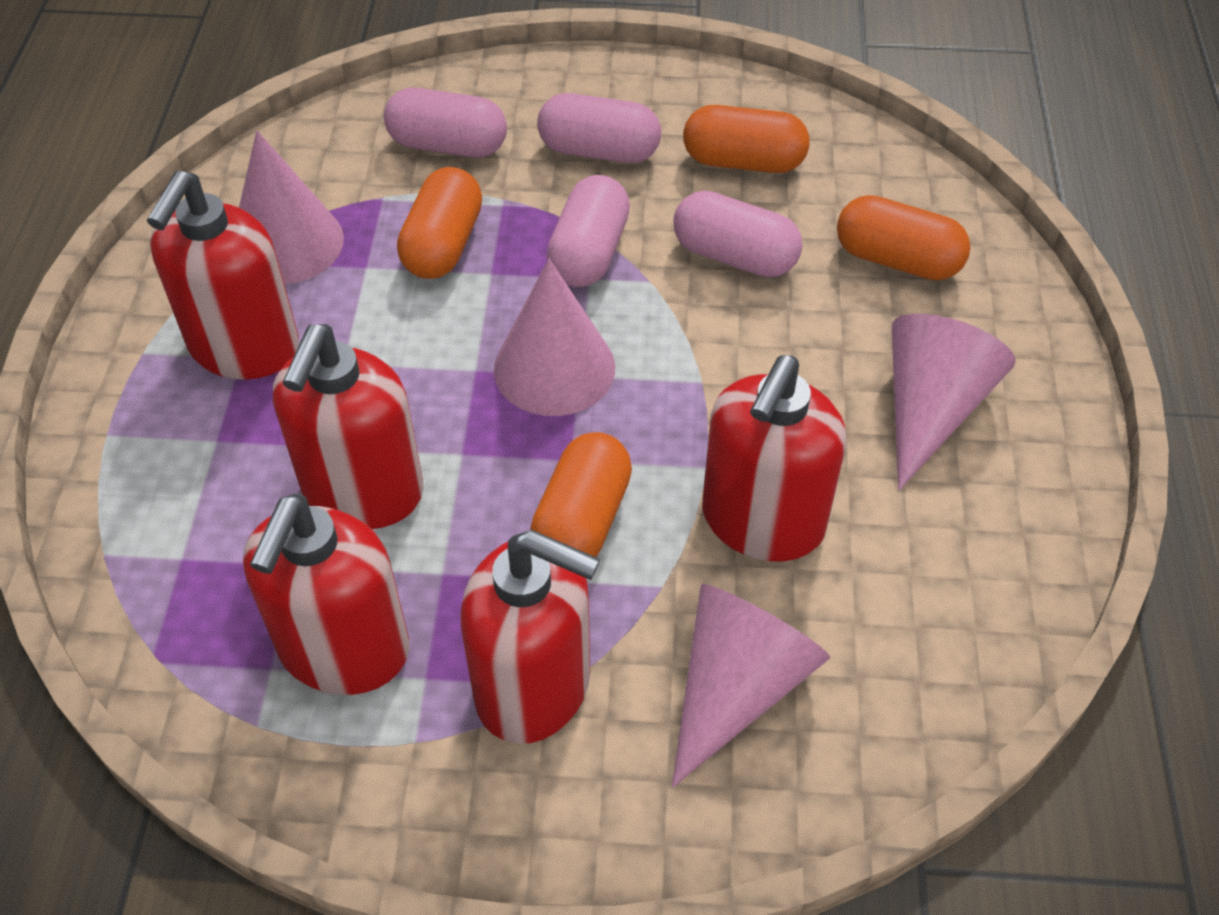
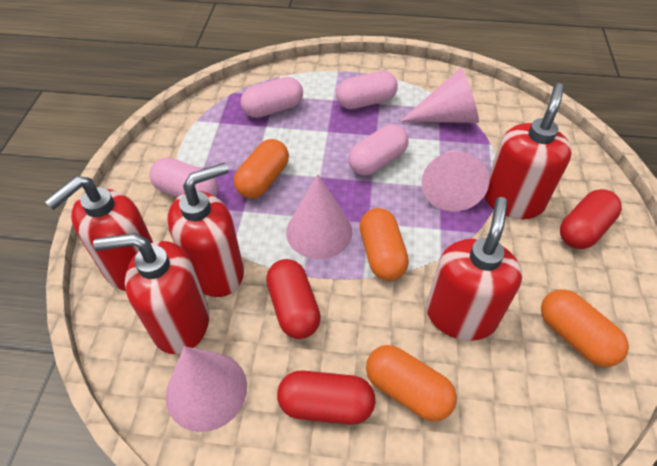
red capsule: 0 -> 3

